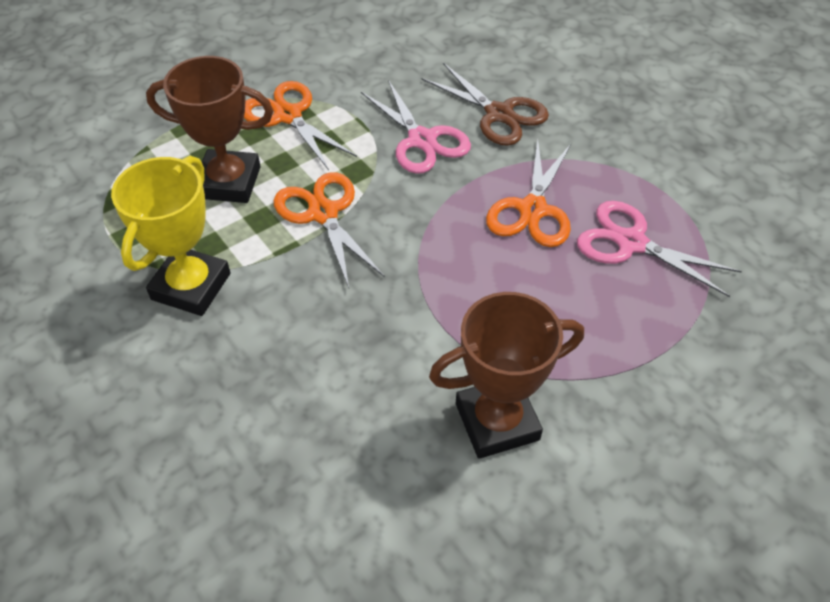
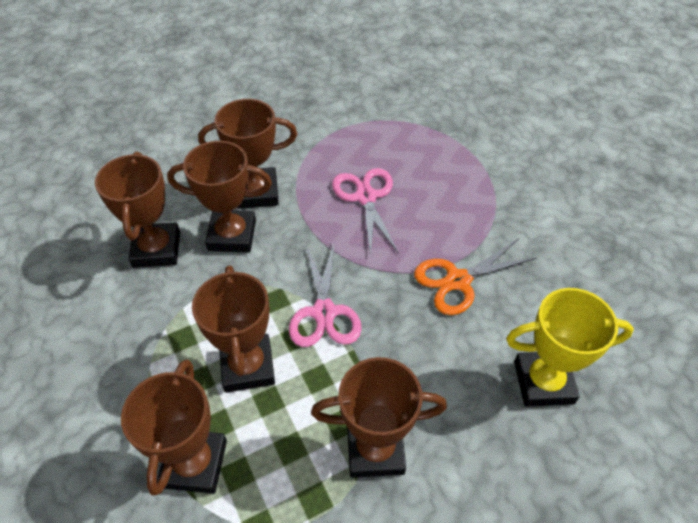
brown scissors: 1 -> 0
brown trophy: 2 -> 6
orange scissors: 3 -> 1

